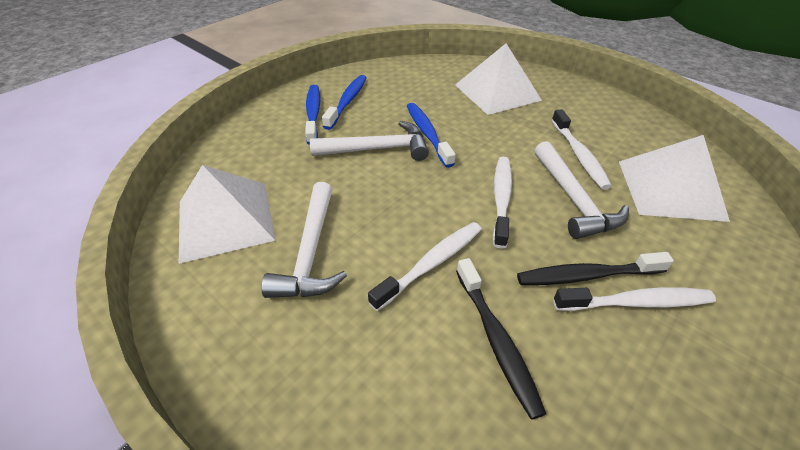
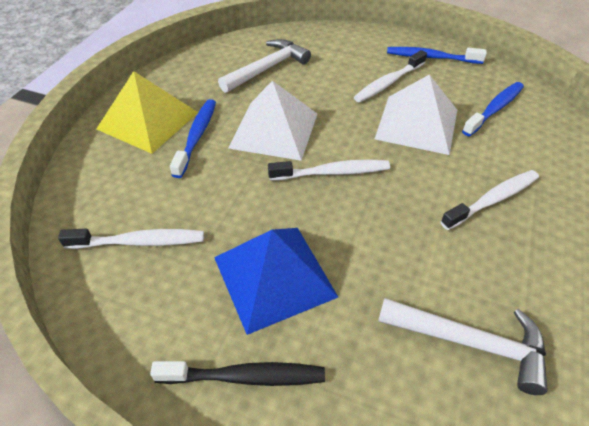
black toothbrush: 2 -> 1
blue pyramid: 0 -> 1
white hammer: 3 -> 2
white pyramid: 3 -> 2
yellow pyramid: 0 -> 1

